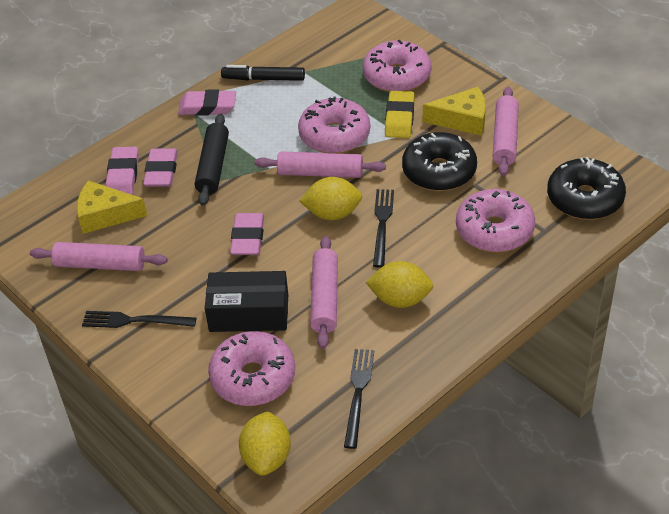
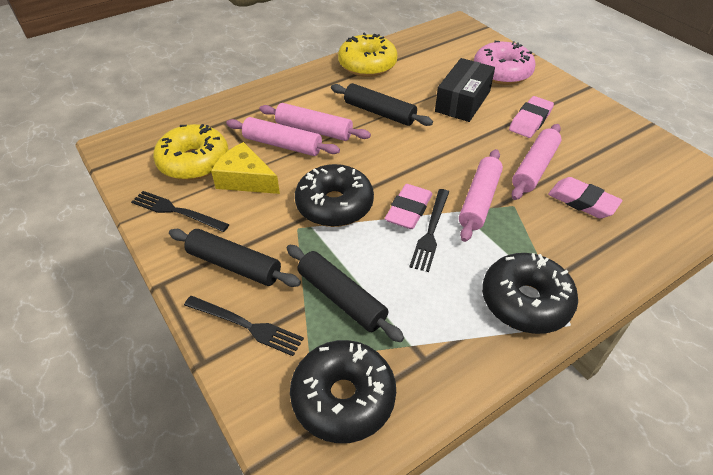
black donut: 2 -> 3
black marker: 1 -> 0
black rolling pin: 1 -> 3
pink donut: 4 -> 1
pink eraser: 4 -> 3
yellow cheese: 2 -> 1
yellow donut: 0 -> 2
yellow eraser: 1 -> 0
yellow lemon: 3 -> 0

